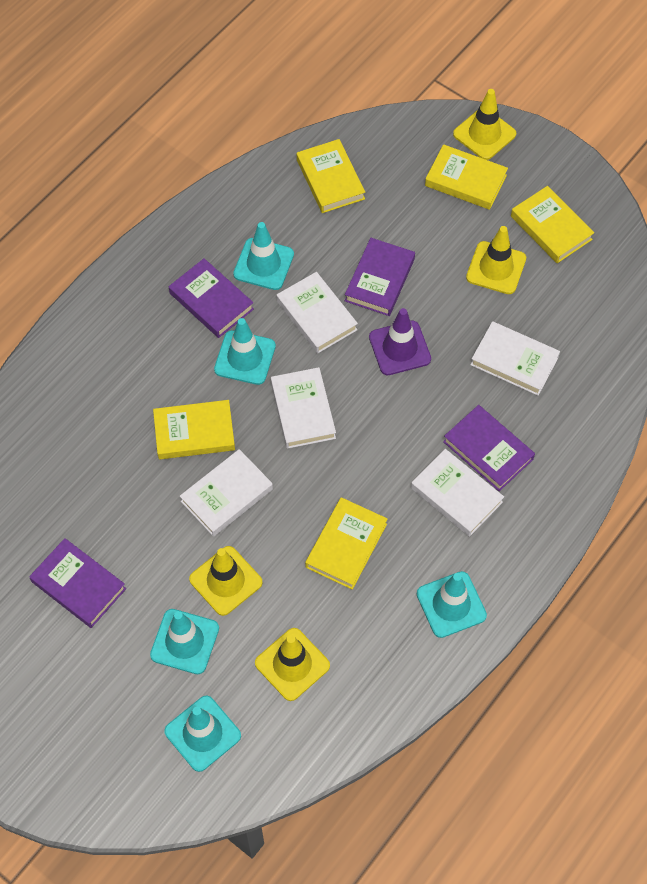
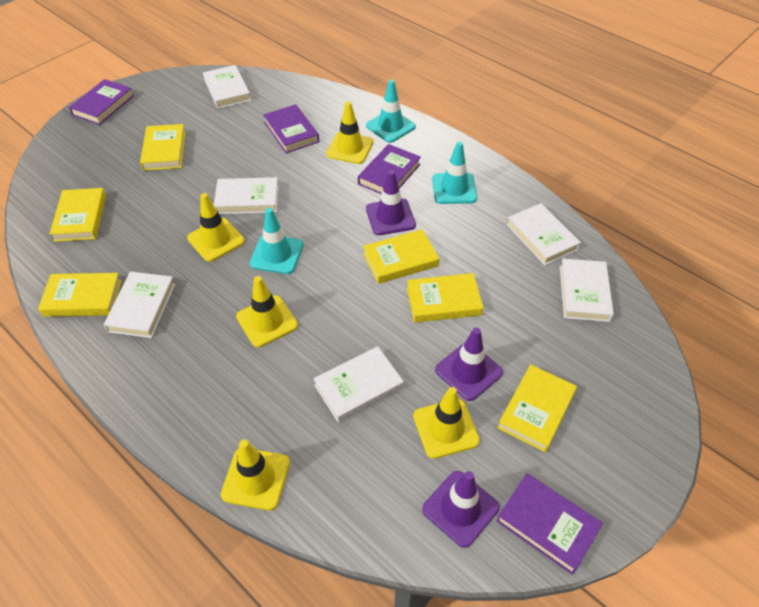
purple traffic cone: 1 -> 3
turquoise traffic cone: 5 -> 3
white book: 5 -> 6
yellow book: 5 -> 6
yellow traffic cone: 4 -> 5

